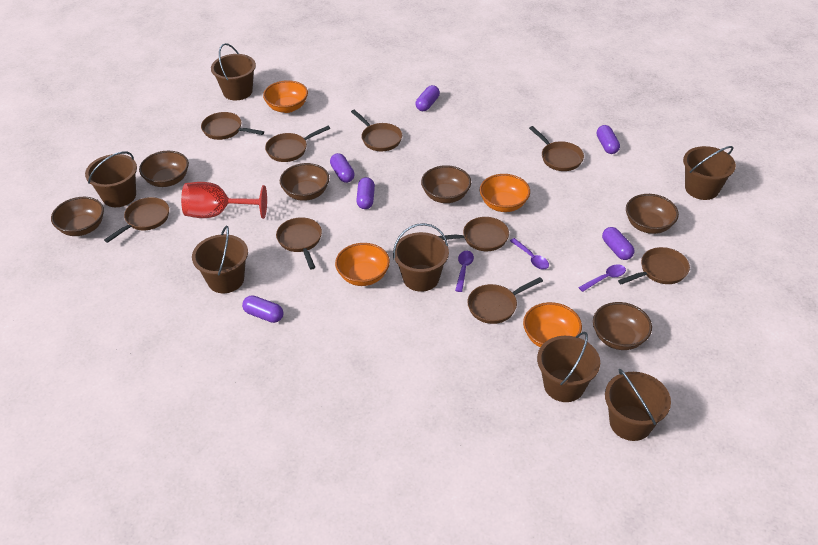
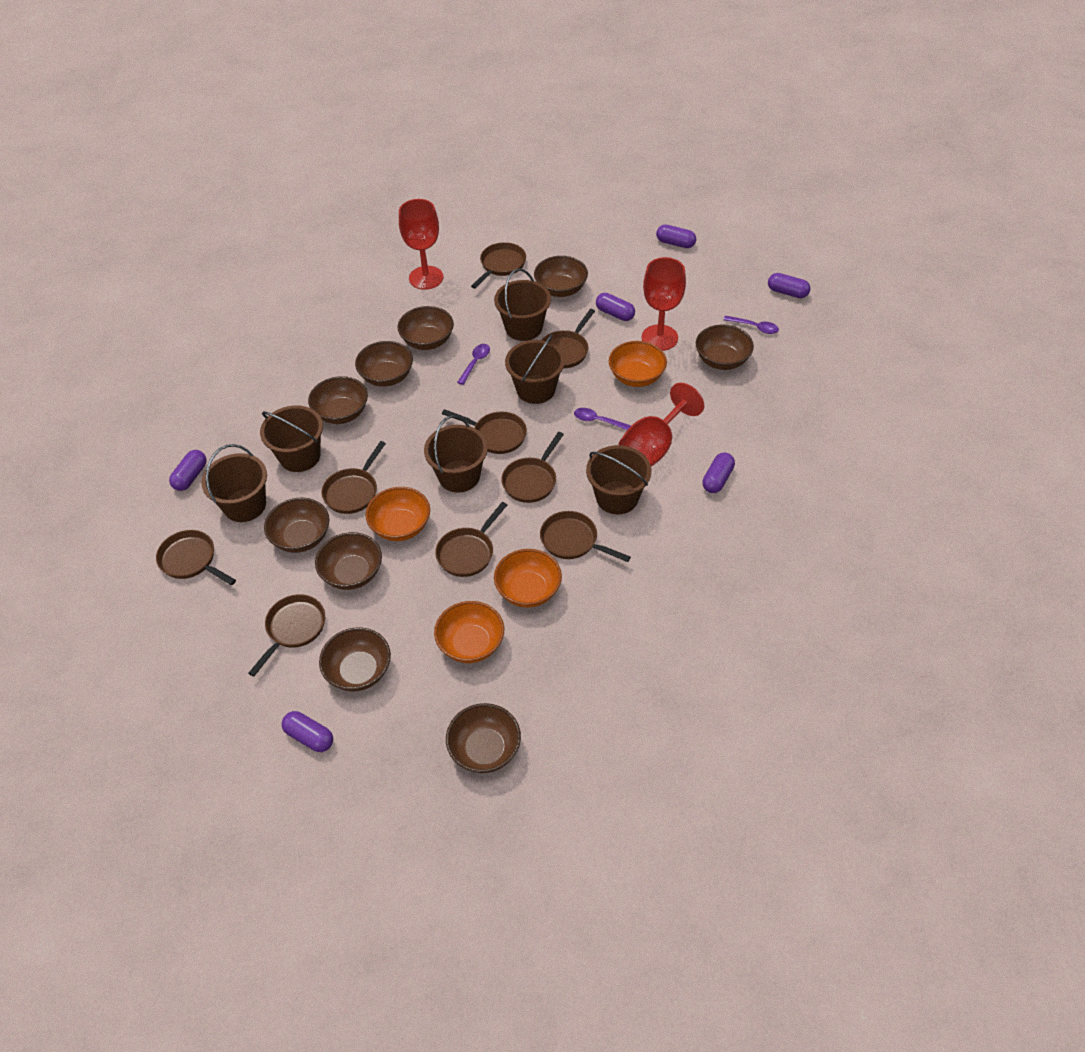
brown bowl: 6 -> 9
brown bucket: 7 -> 6
red goblet: 1 -> 3

